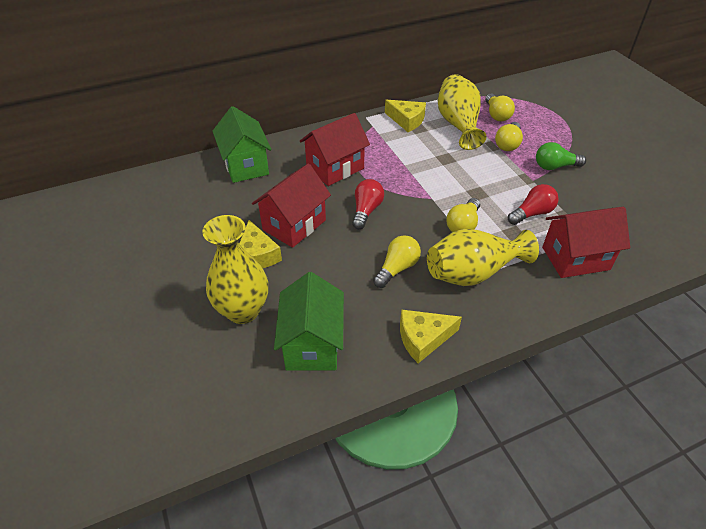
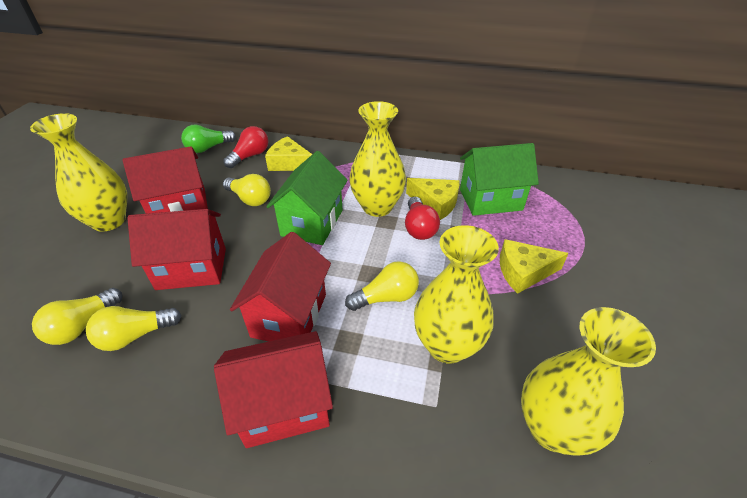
red house: 3 -> 4
yellow vase: 3 -> 4

